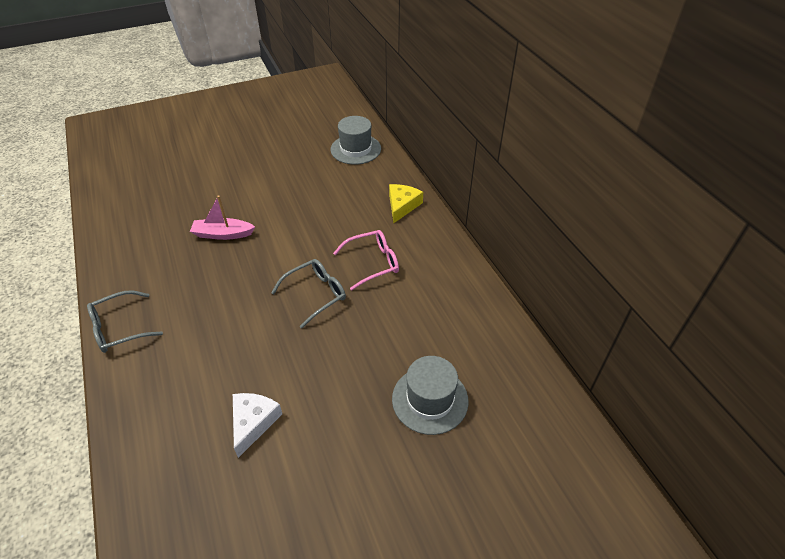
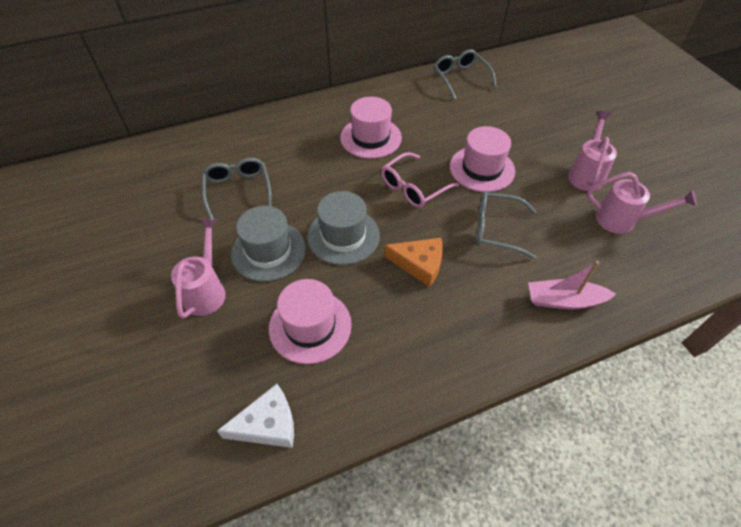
grey glasses: 2 -> 3
orange cheese: 0 -> 1
pink hat: 0 -> 3
pink watering can: 0 -> 3
yellow cheese: 1 -> 0

